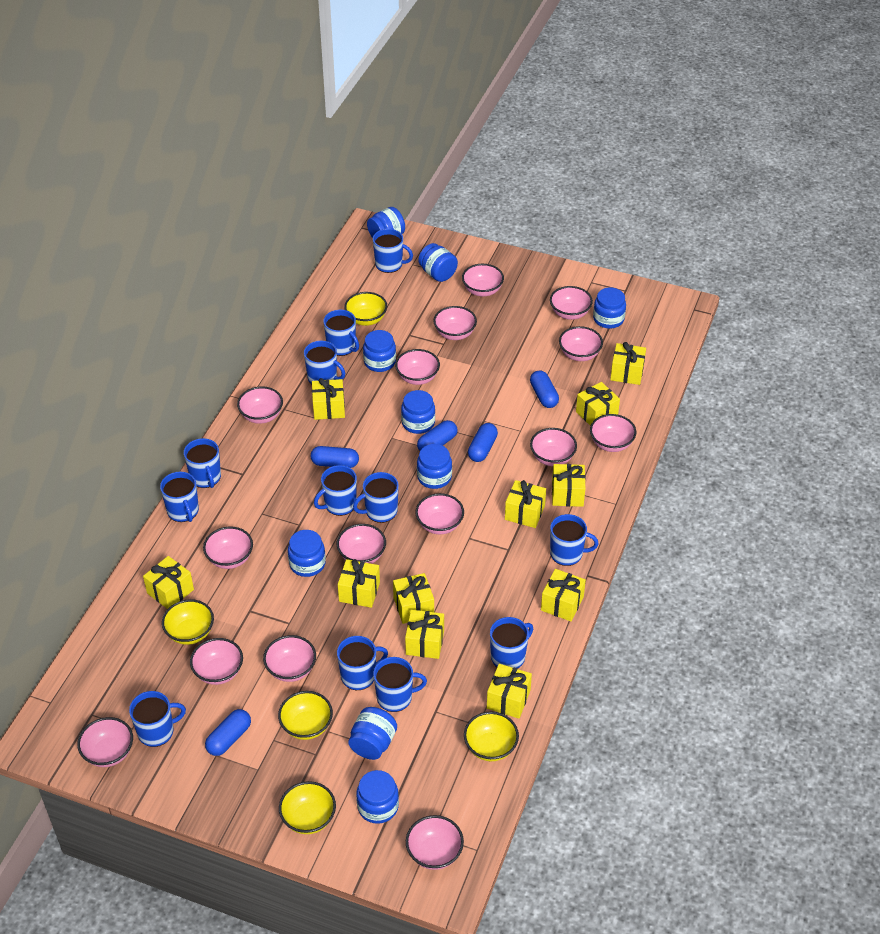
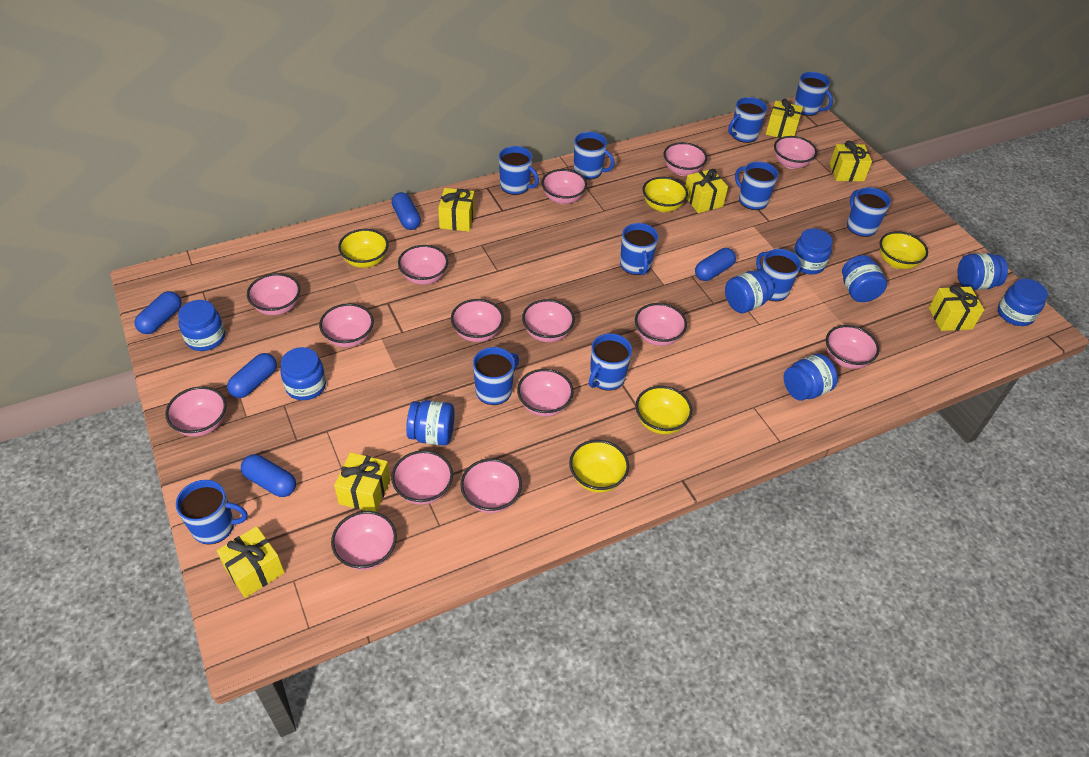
blue mug: 12 -> 11
yellow gift: 11 -> 7

